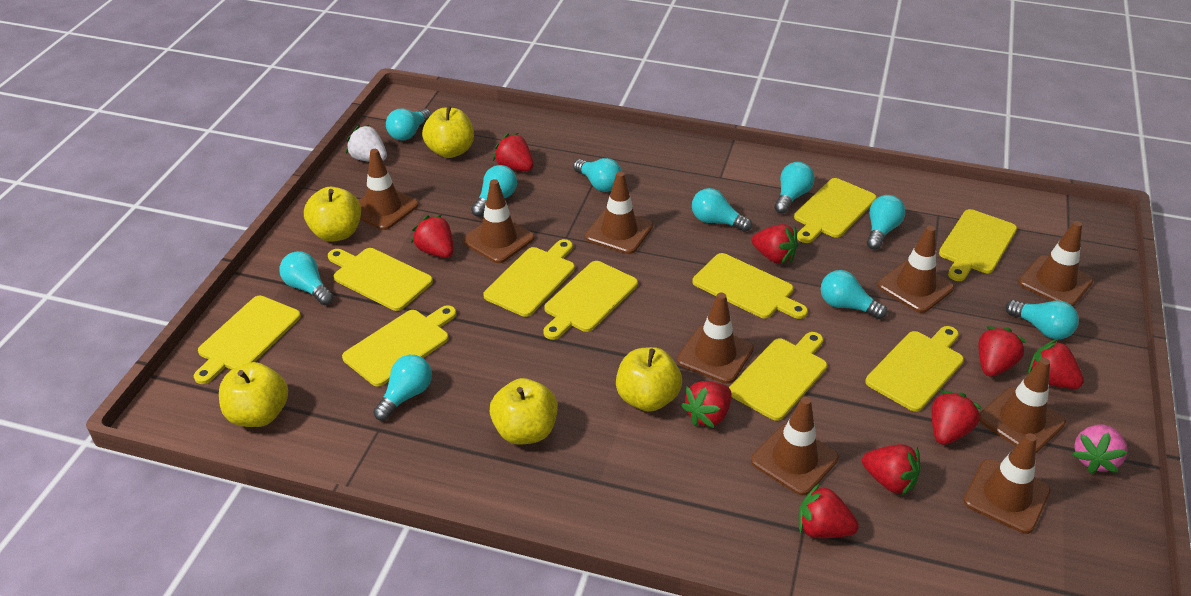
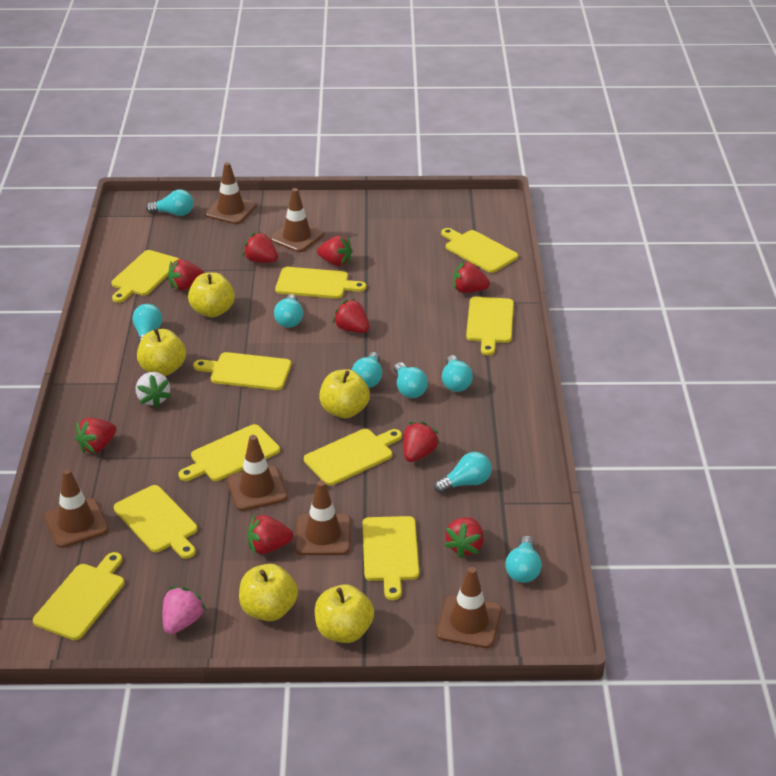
brown traffic cone: 9 -> 6
turquoise light bulb: 10 -> 8

